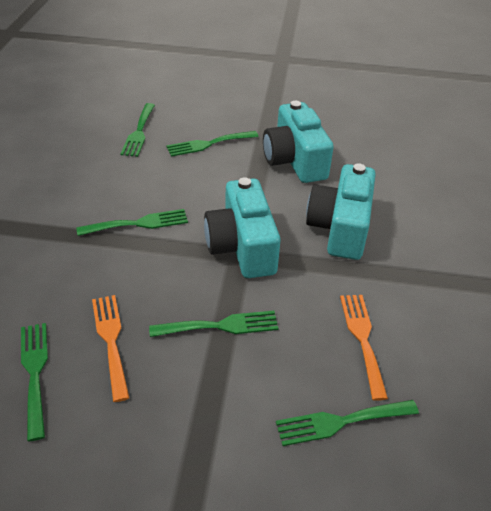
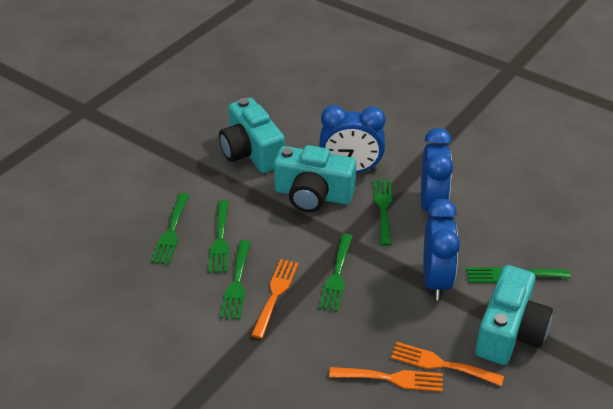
blue clock: 0 -> 3
orange fork: 2 -> 3

